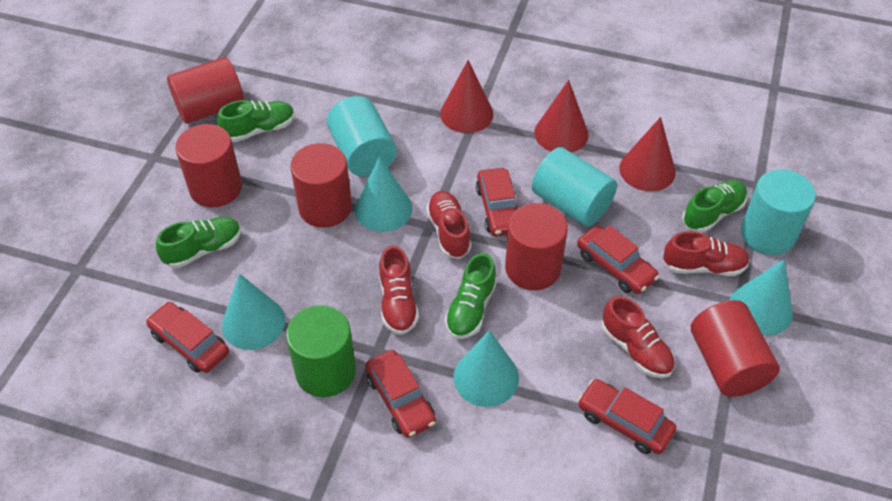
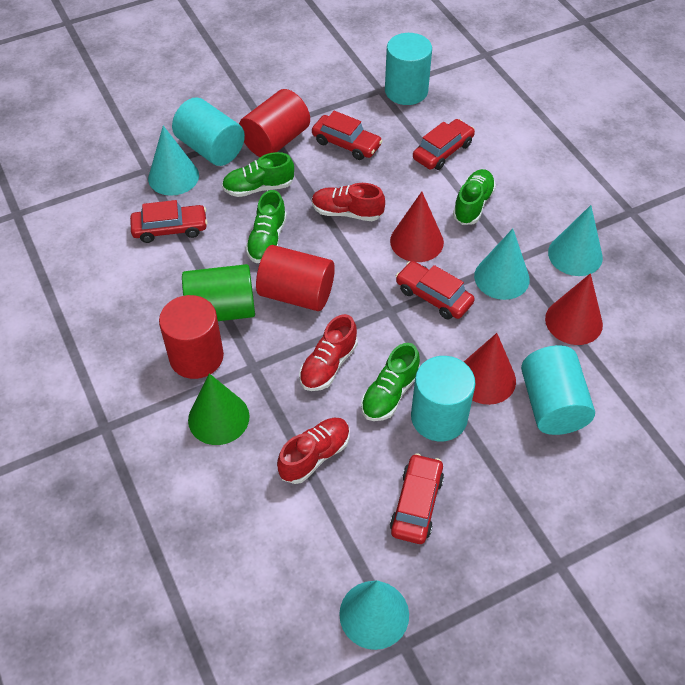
green cone: 0 -> 1
red cylinder: 5 -> 3
red shoe: 4 -> 3
turquoise cylinder: 3 -> 4

